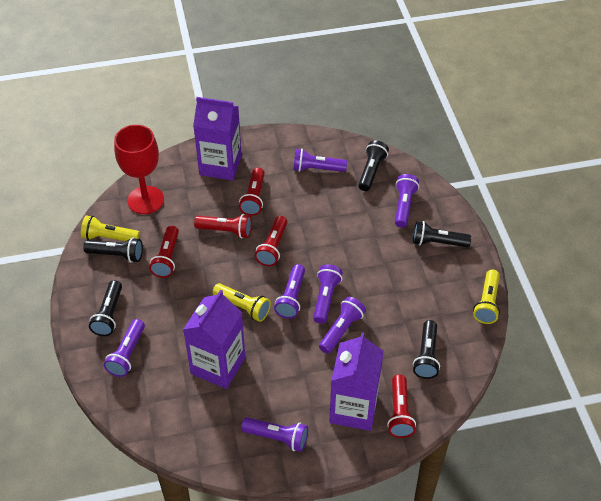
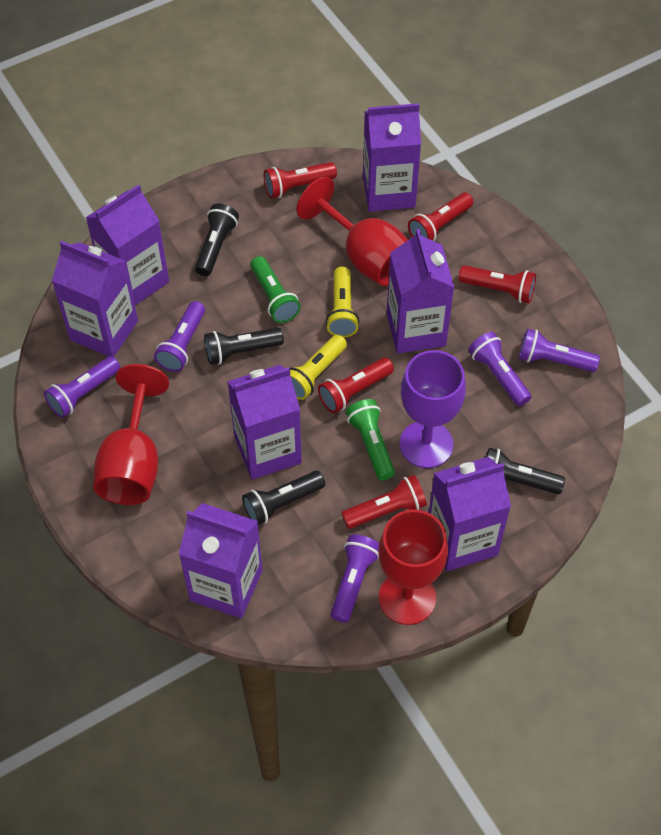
black flashlight: 5 -> 4
green flashlight: 0 -> 2
purple carton: 3 -> 7
purple flashlight: 7 -> 5
purple goblet: 0 -> 1
red goblet: 1 -> 3
yellow flashlight: 3 -> 2

